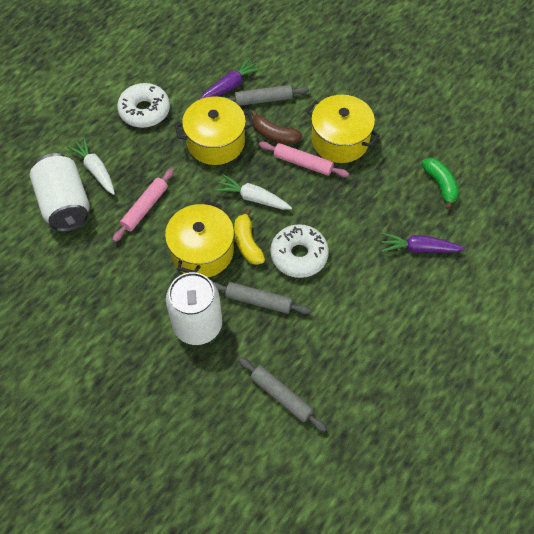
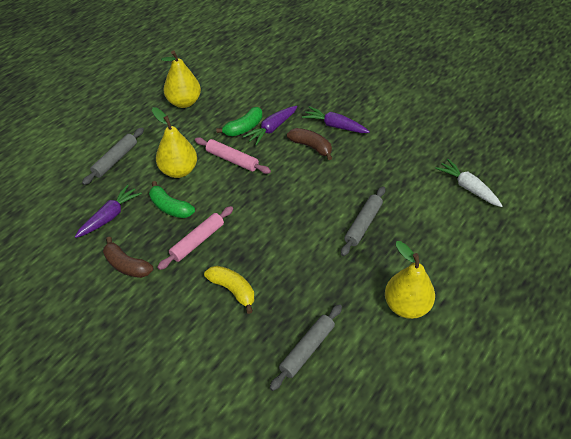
brown banana: 1 -> 2
green banana: 1 -> 2
purple carrot: 2 -> 3
white can: 2 -> 0
white carrot: 2 -> 1
white donut: 2 -> 0
yellow pear: 0 -> 3
yellow pot: 3 -> 0

